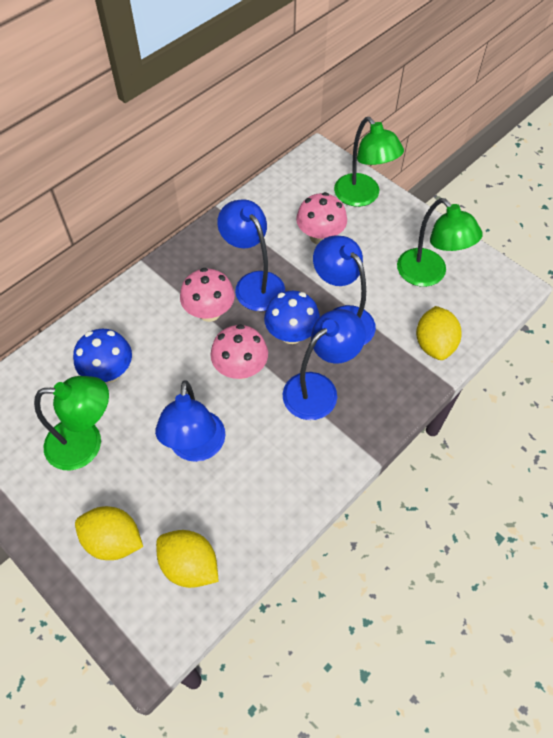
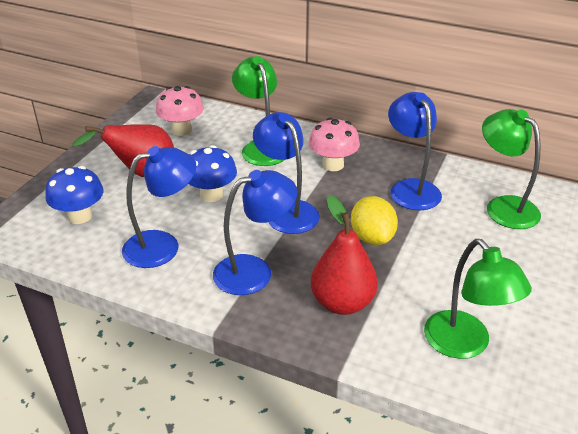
pink mushroom: 3 -> 2
red pear: 0 -> 2
yellow lemon: 3 -> 1

